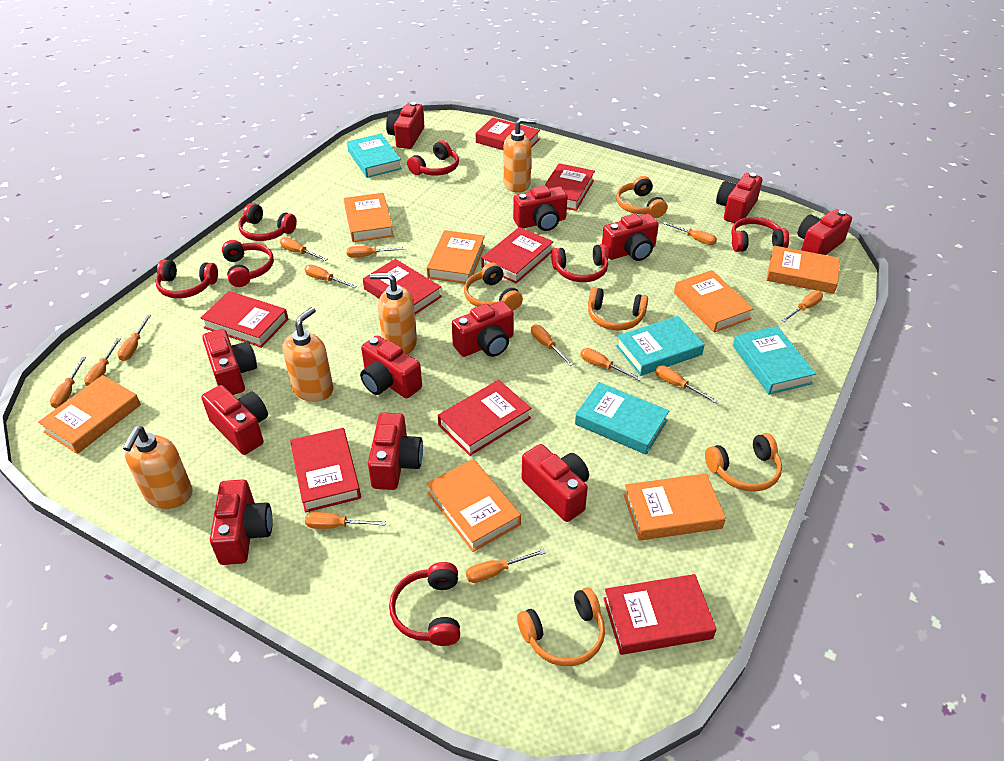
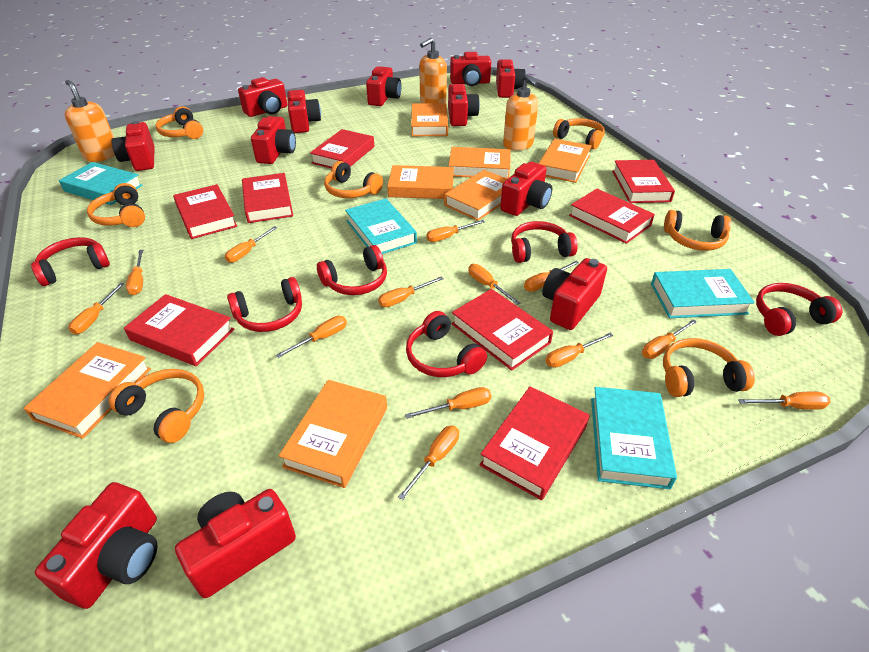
orange headphones: 5 -> 7
orange soap dispenser: 4 -> 3
red headphones: 7 -> 6

